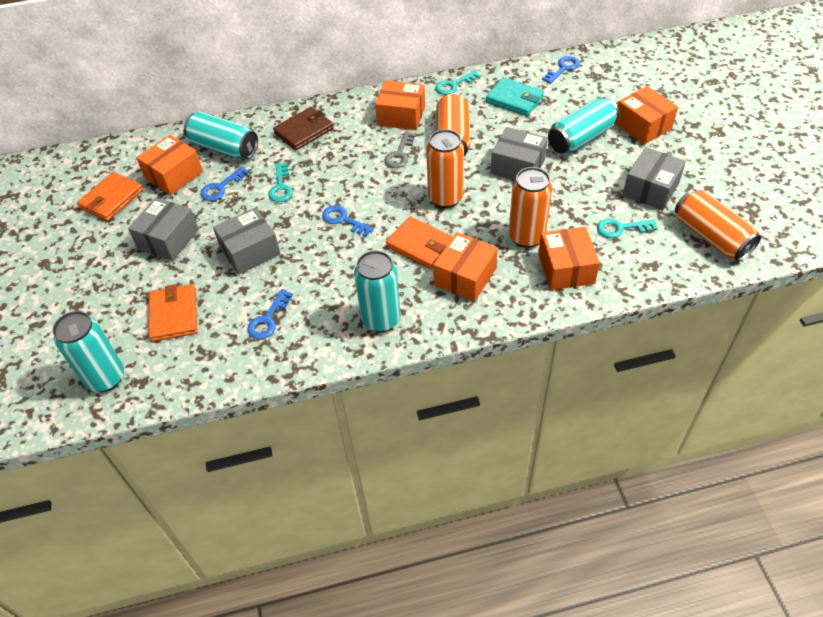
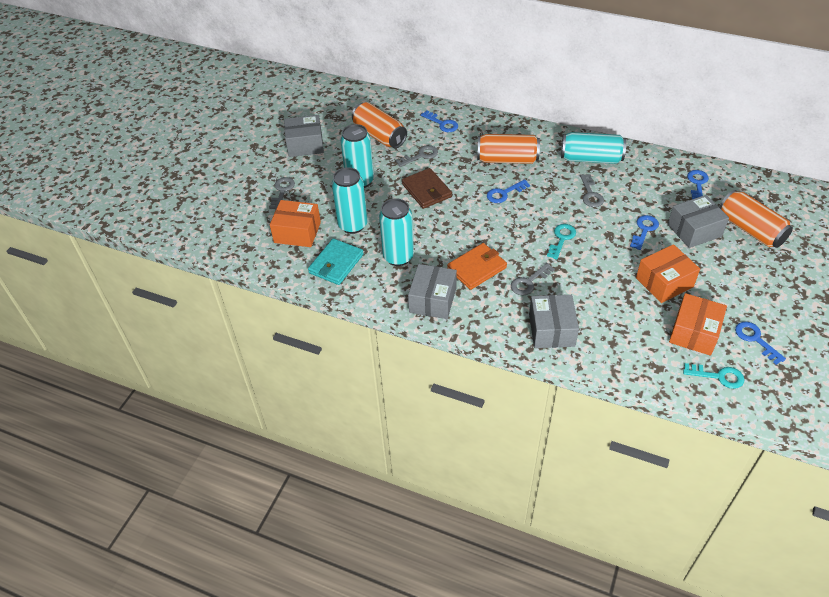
blue key: 4 -> 5
grey key: 1 -> 4
orange box: 5 -> 3
orange can: 4 -> 3
orange wallet: 3 -> 1
turquoise key: 3 -> 2

